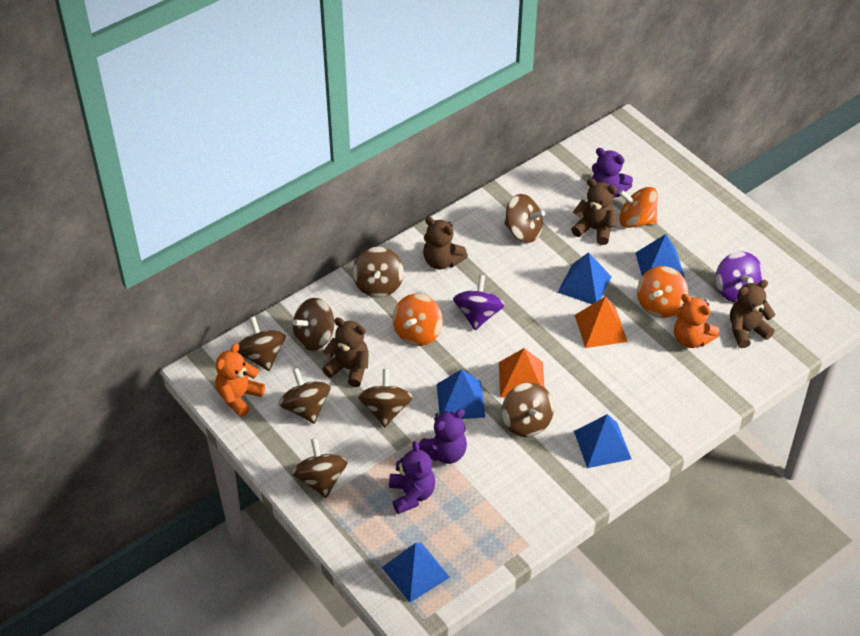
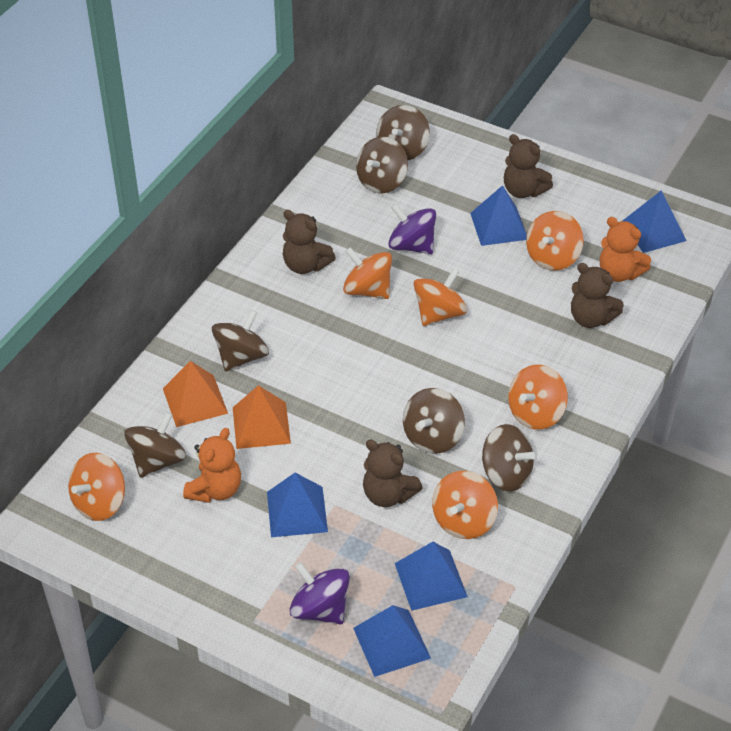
brown spinning top: 8 -> 6
orange spinning top: 3 -> 6
purple teddy bear: 3 -> 0

